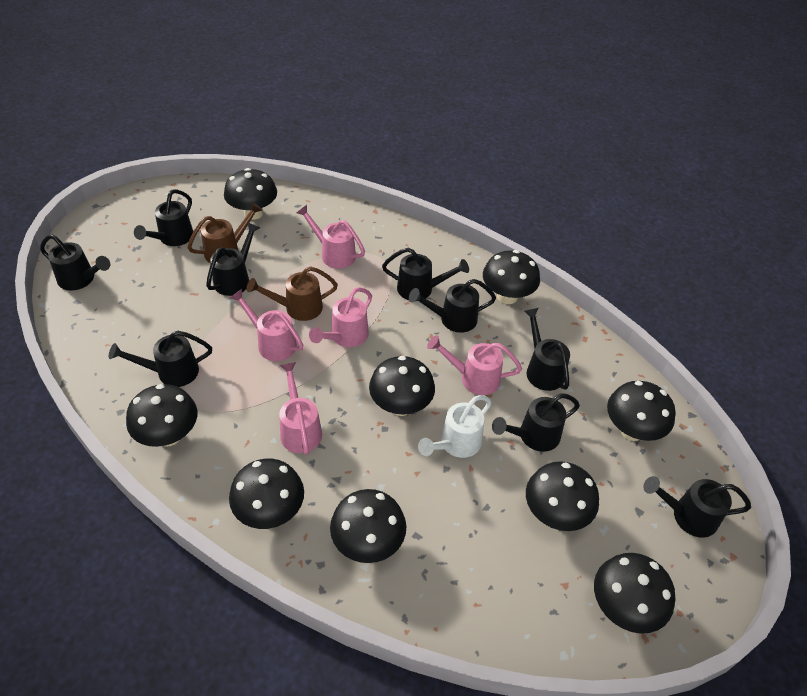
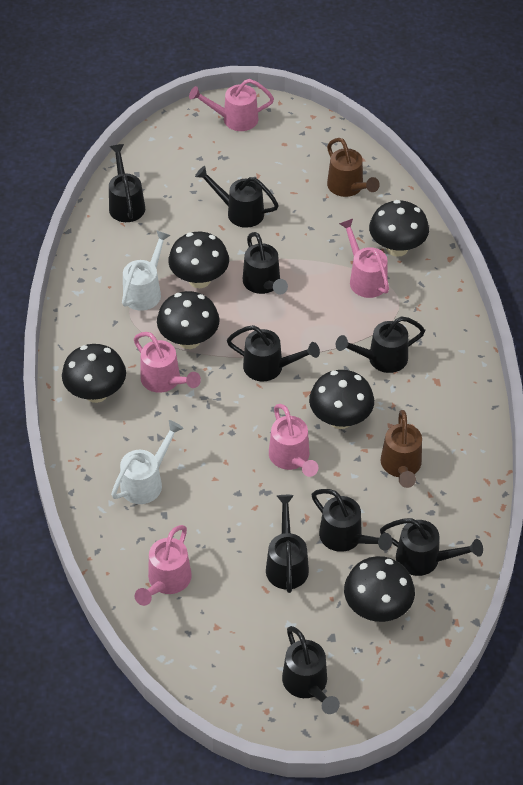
black mushroom: 9 -> 6
white watering can: 1 -> 2

